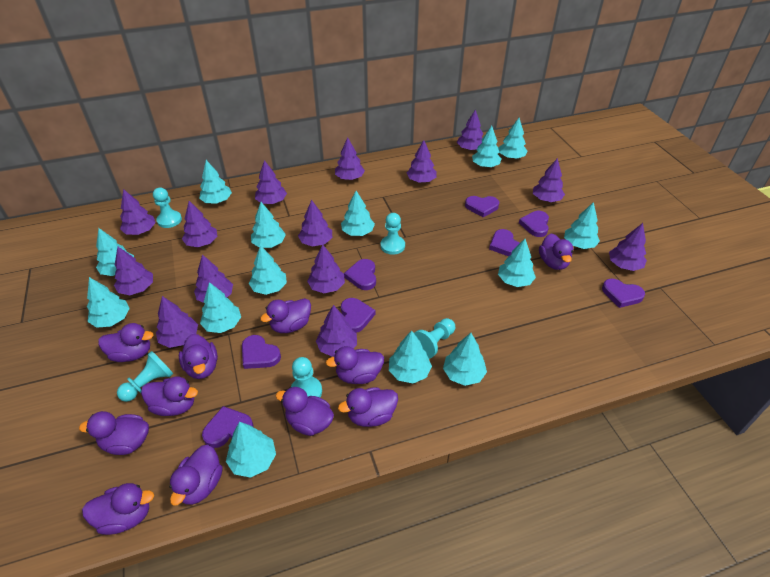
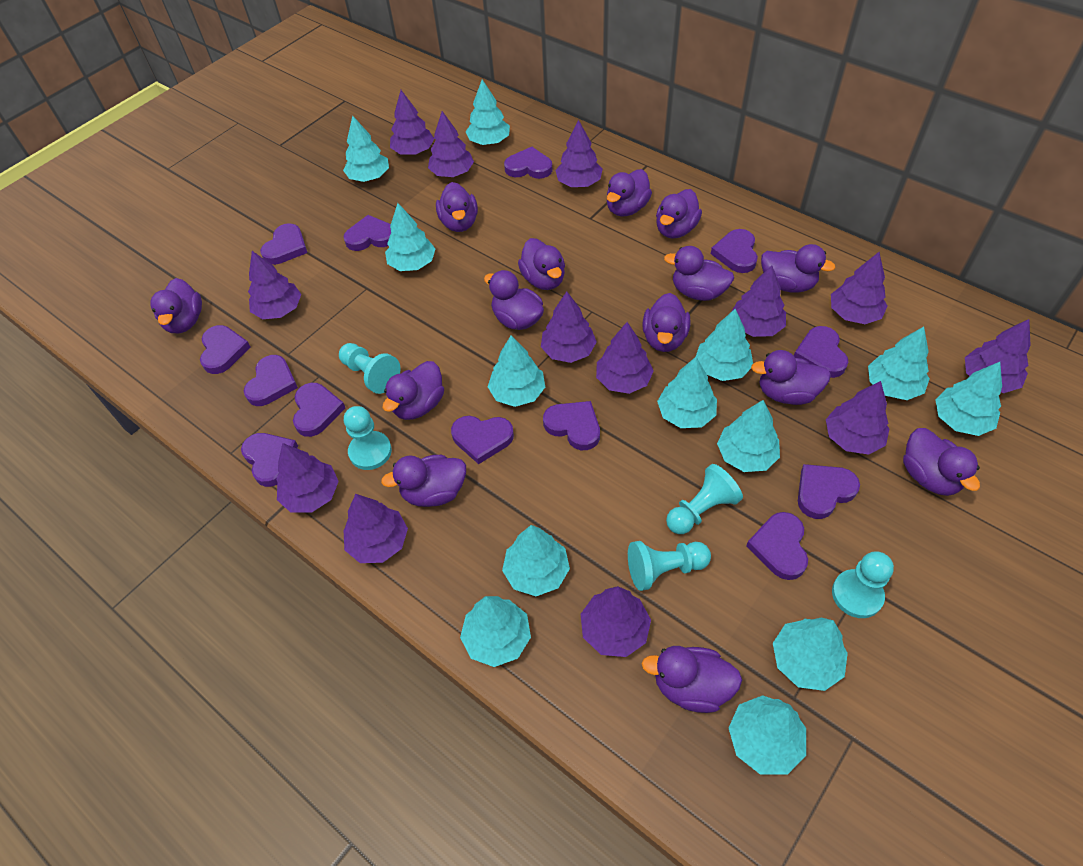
purple duck: 11 -> 14
purple heart: 8 -> 13
purple tree: 14 -> 13
turquoise tree: 14 -> 13

